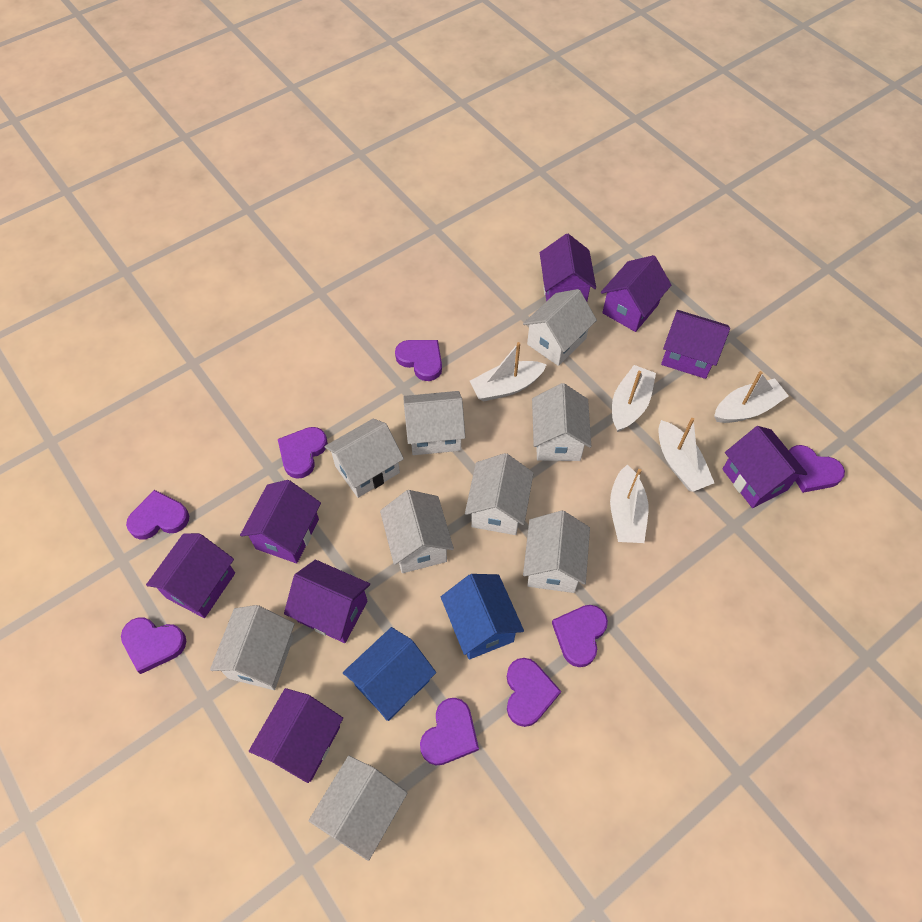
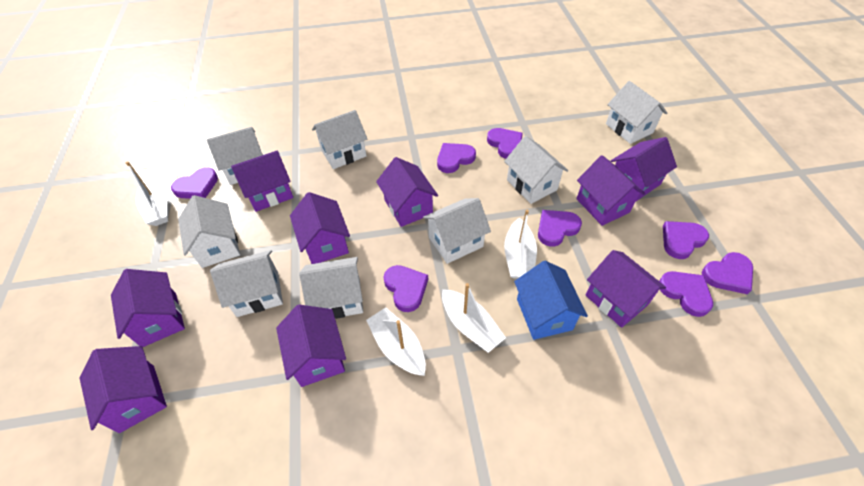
blue house: 2 -> 1
purple house: 8 -> 9
white boat: 5 -> 4
white house: 9 -> 8

